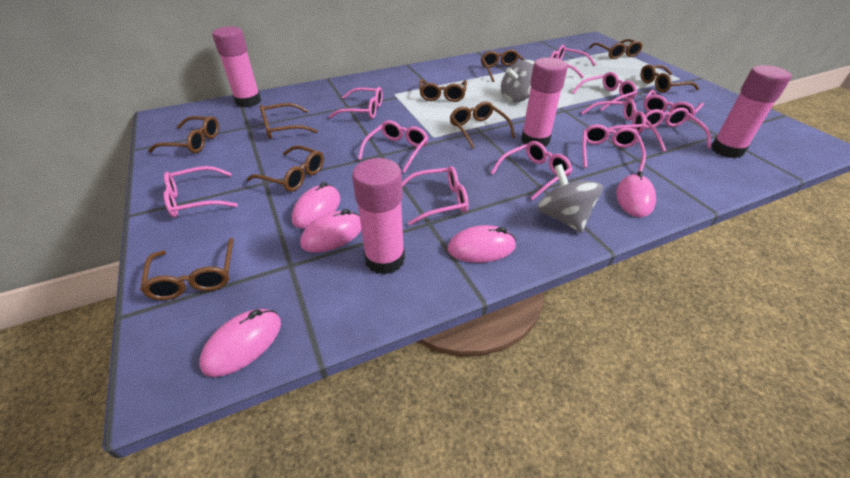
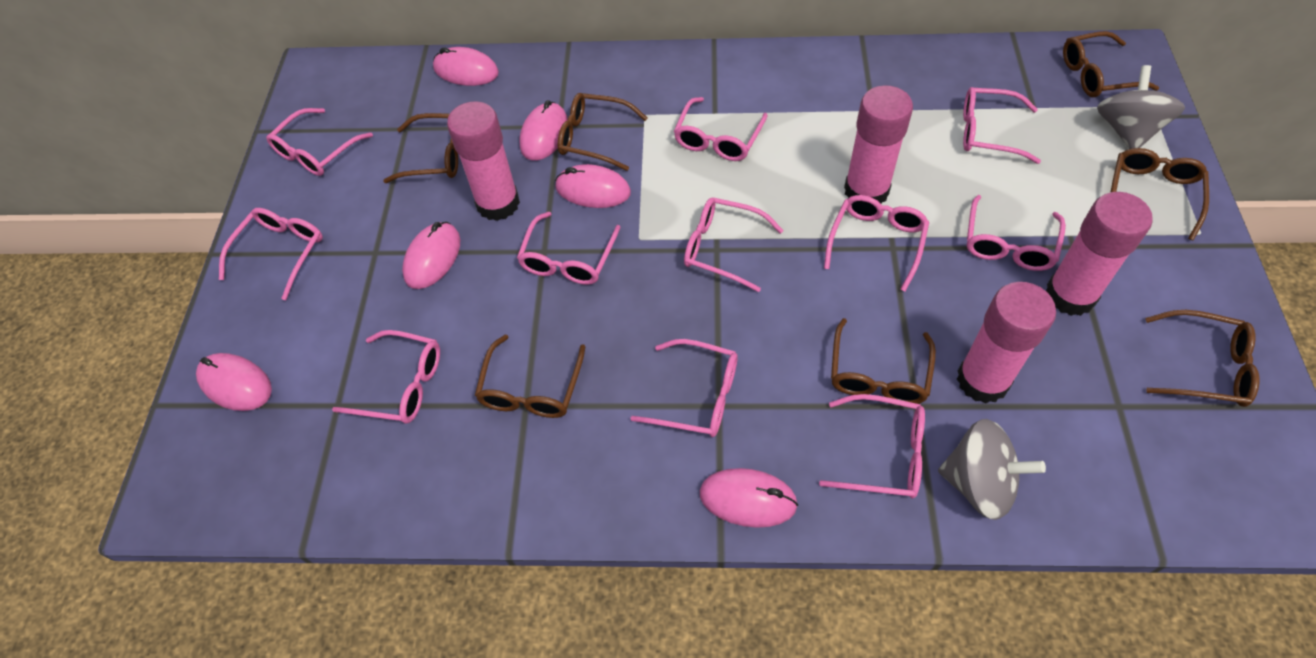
brown glasses: 9 -> 7
pink mouse: 5 -> 6

